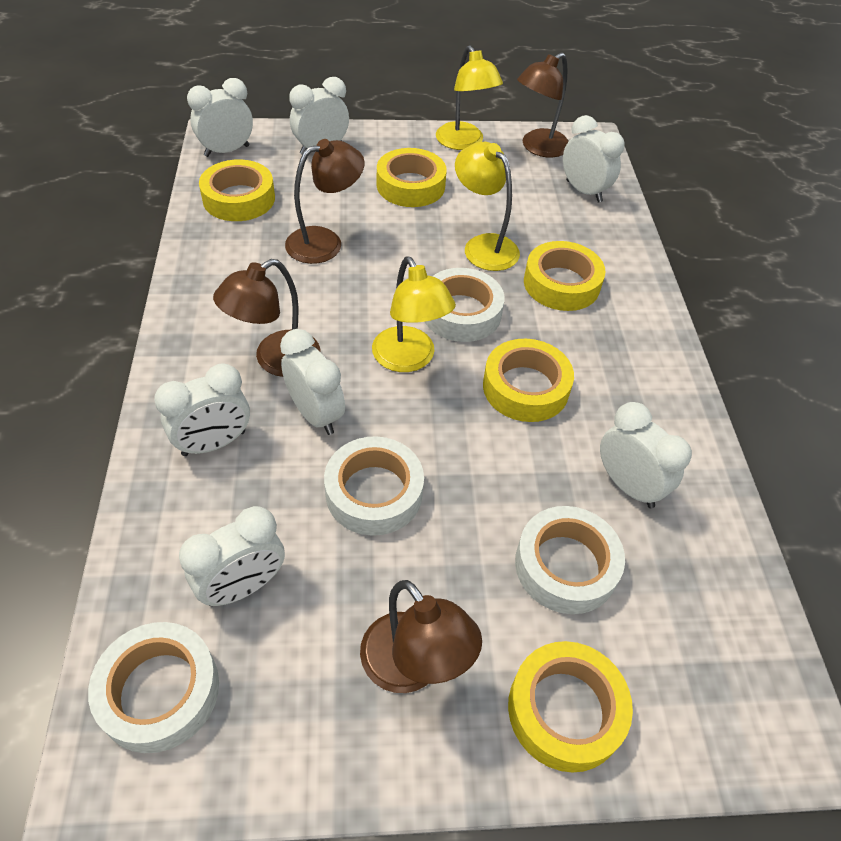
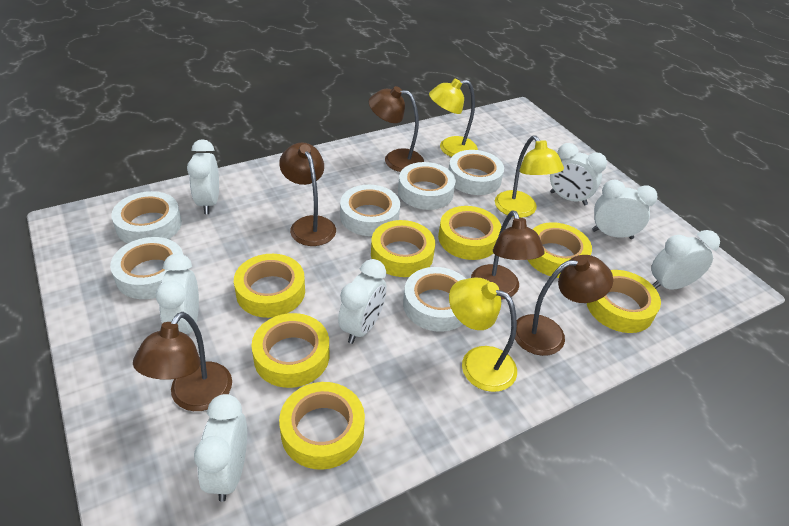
brown lamp: 4 -> 5
white tape: 4 -> 6
yellow tape: 5 -> 7

